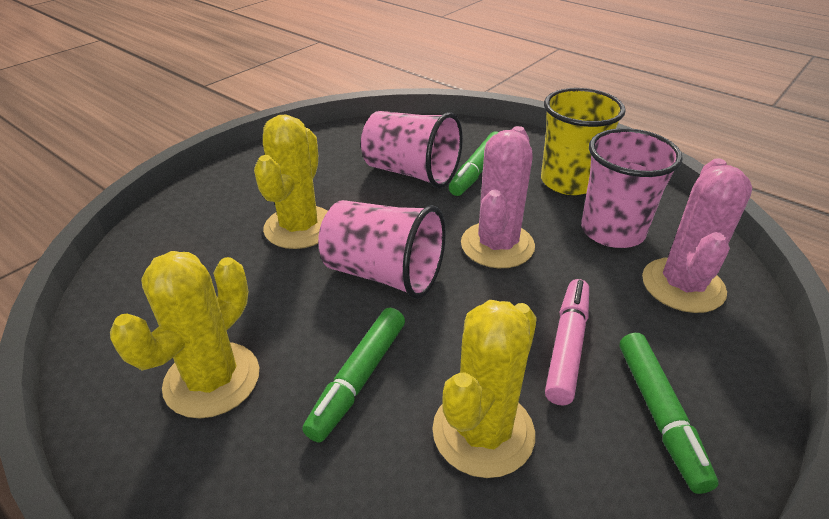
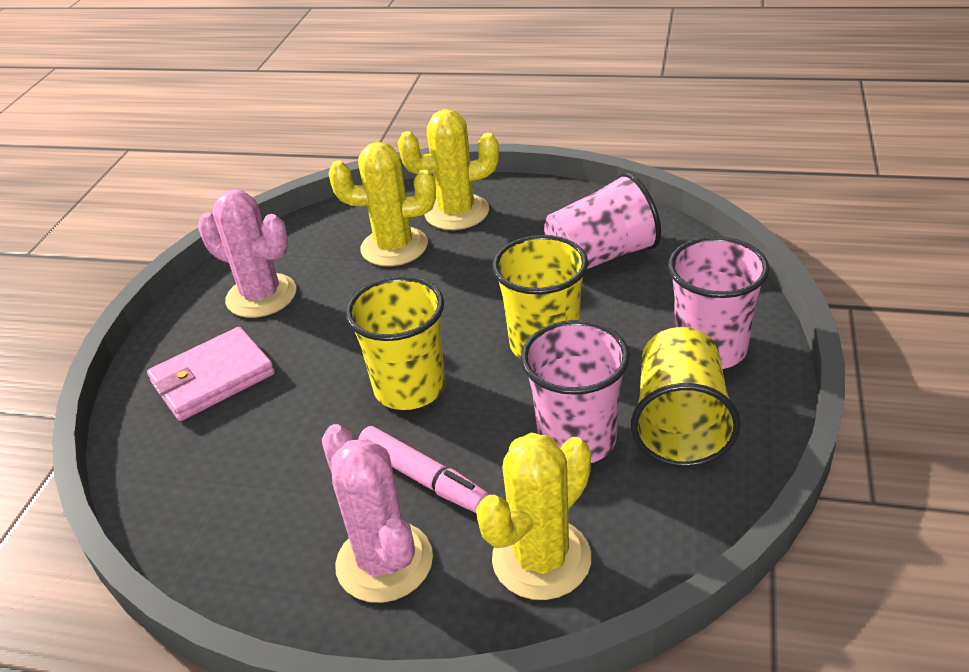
green marker: 3 -> 0
pink wallet: 0 -> 1
yellow cup: 1 -> 3

